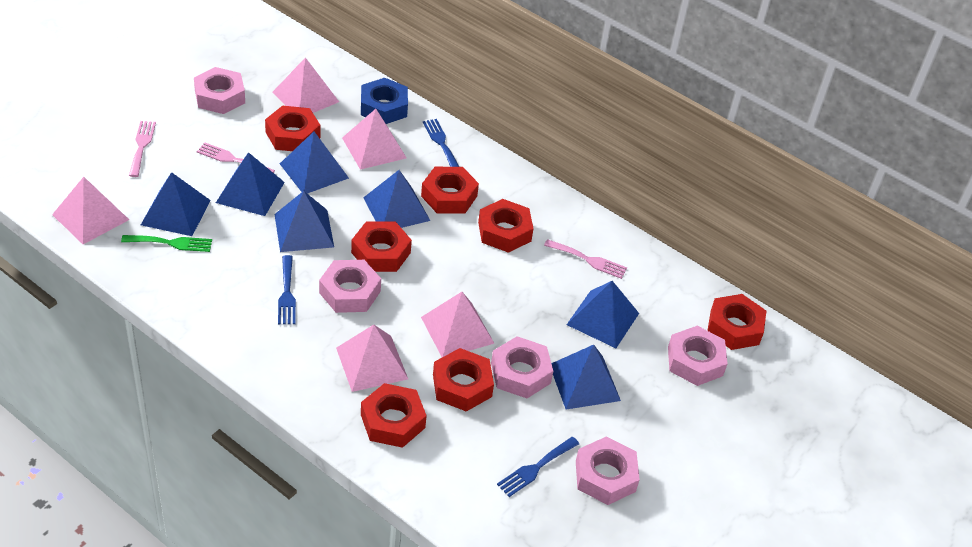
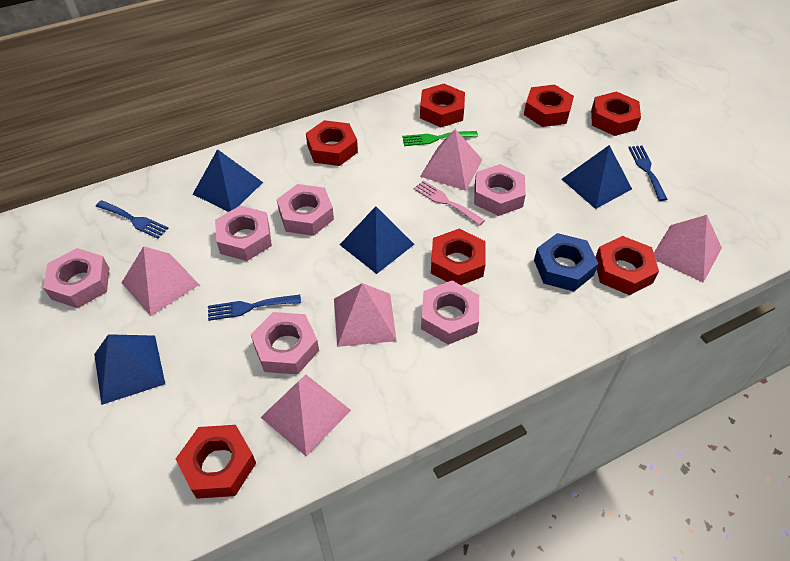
blue pyramid: 7 -> 4
pink fork: 3 -> 1
pink nut: 5 -> 6

